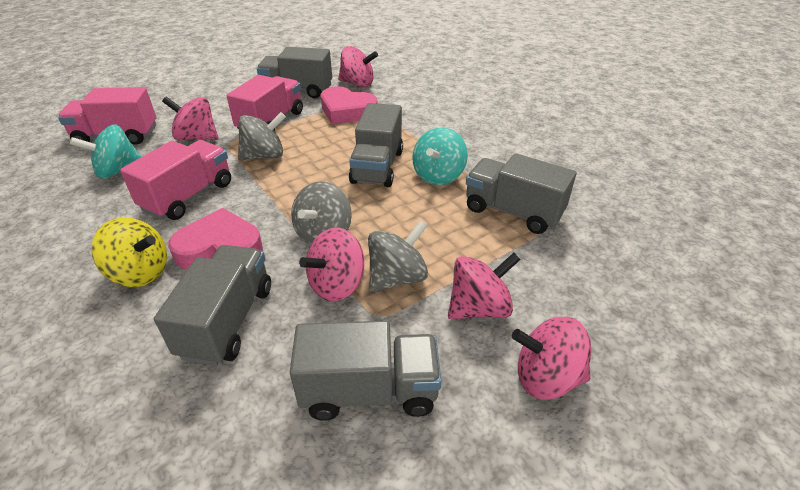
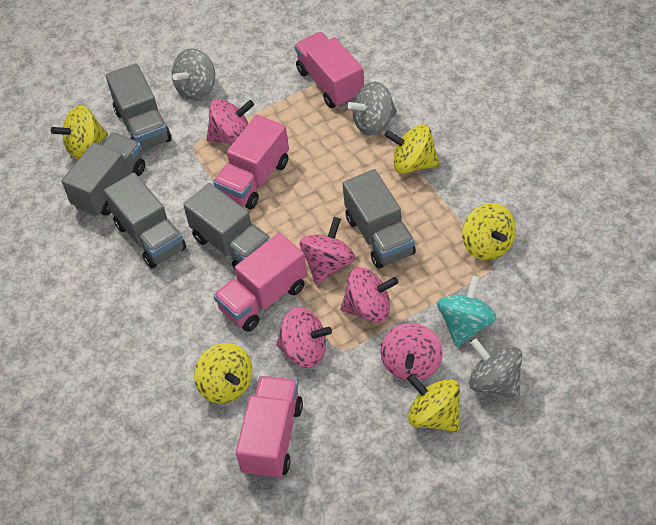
pink heart: 2 -> 0
pink truck: 3 -> 4
turquoise spinning top: 2 -> 1
yellow spinning top: 1 -> 5

